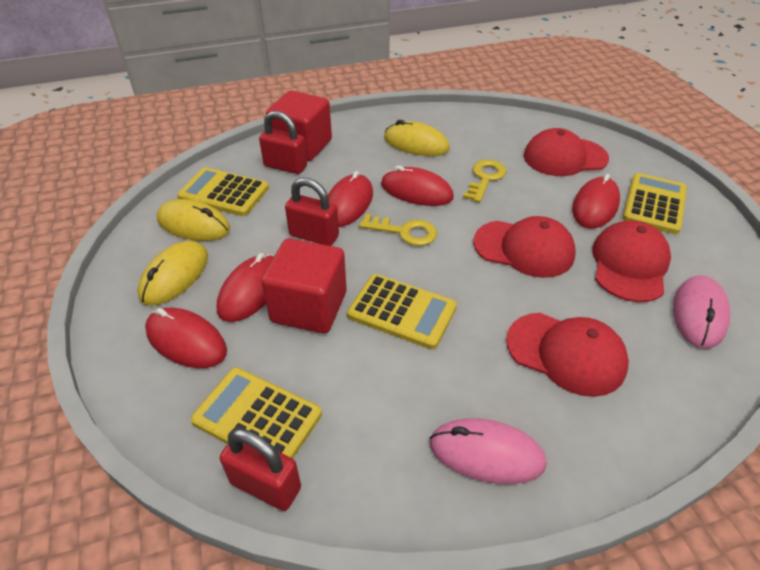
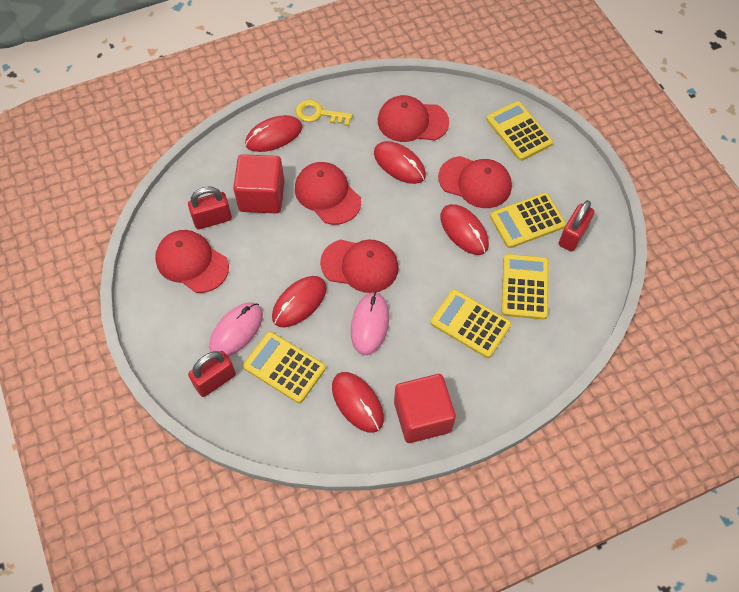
red cap: 4 -> 5
yellow calculator: 4 -> 5
yellow key: 2 -> 1
yellow mouse: 3 -> 0

